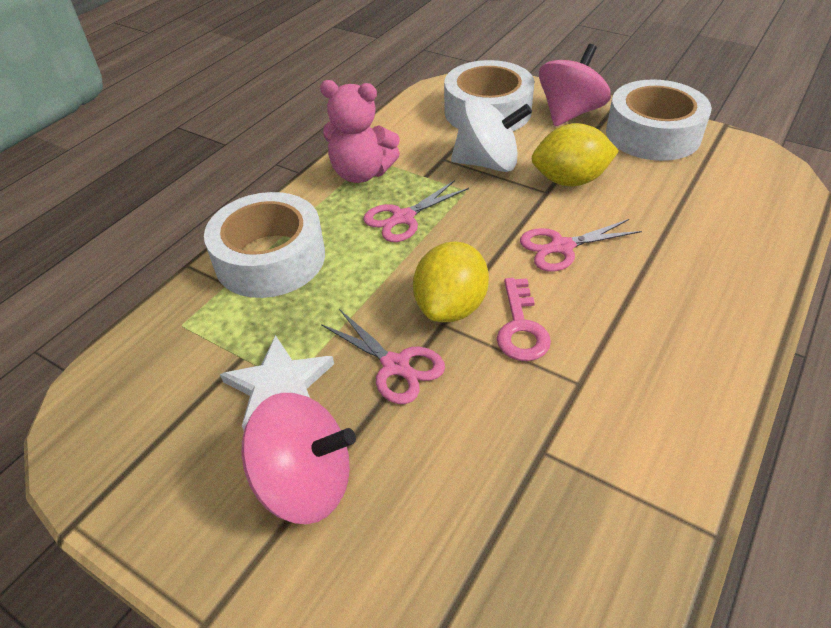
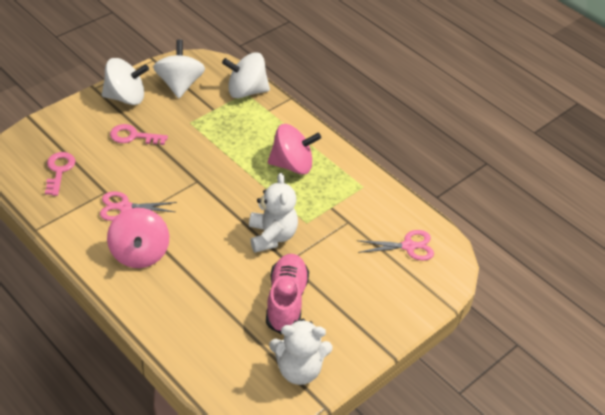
pink key: 1 -> 2
pink scissors: 3 -> 2
pink shoe: 0 -> 1
pink teddy bear: 1 -> 0
white spinning top: 1 -> 3
white star: 1 -> 0
white tape: 3 -> 0
white teddy bear: 0 -> 2
yellow lemon: 2 -> 0

